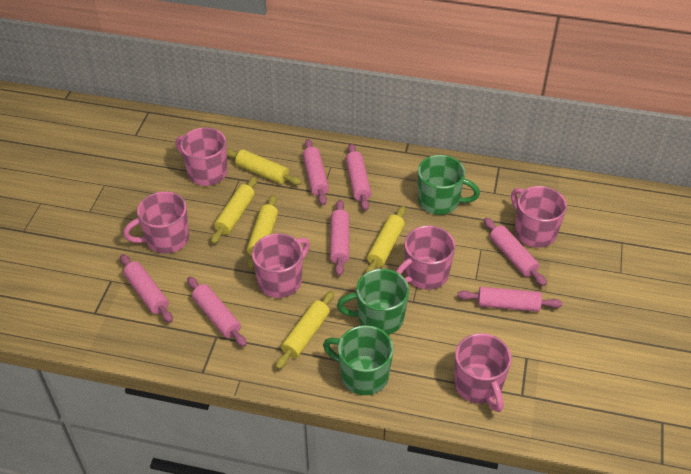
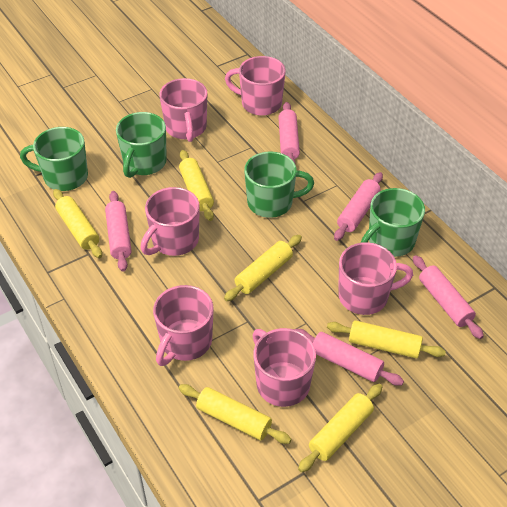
green mug: 3 -> 4
pink rolling pin: 7 -> 5
yellow rolling pin: 5 -> 6

